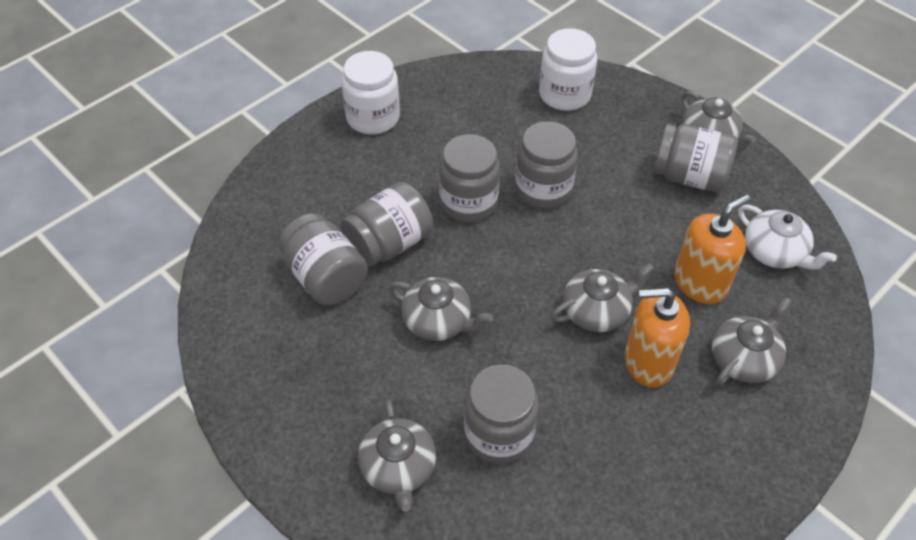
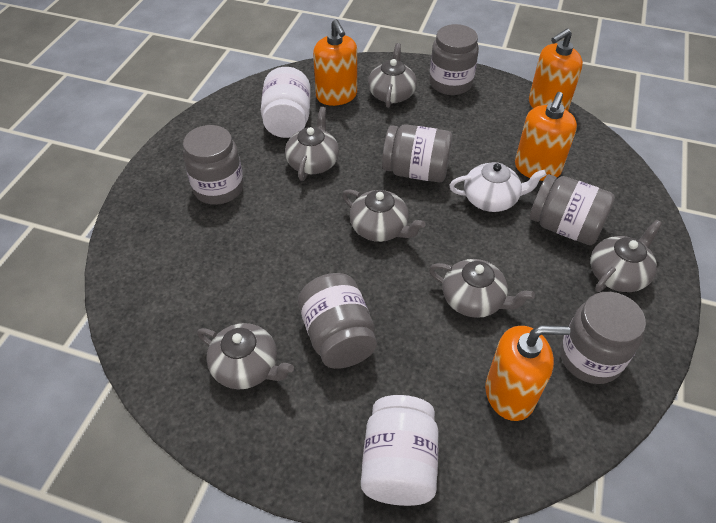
grey teapot: 5 -> 6
orange soap dispenser: 2 -> 4

